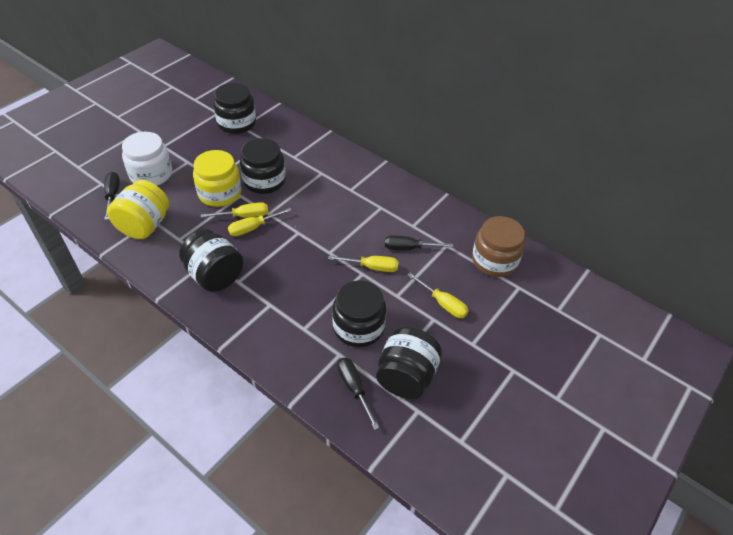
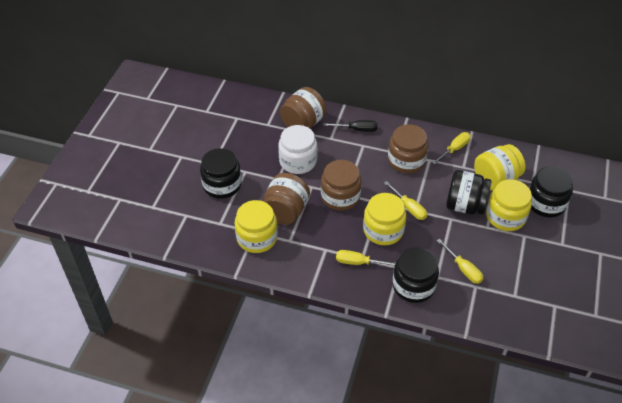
black jar: 5 -> 4
black screwdriver: 3 -> 1
brown jar: 1 -> 4
yellow jar: 2 -> 4

